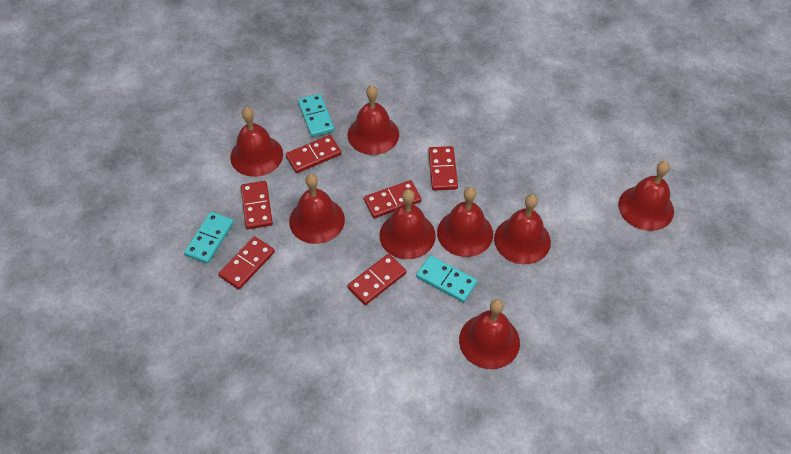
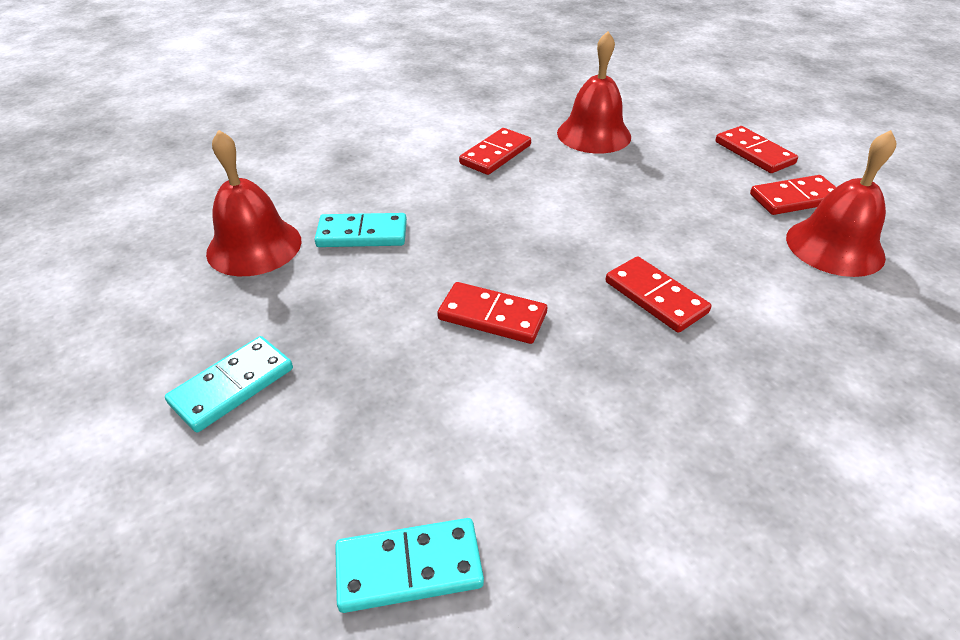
red bell: 8 -> 3
red domino: 6 -> 5

